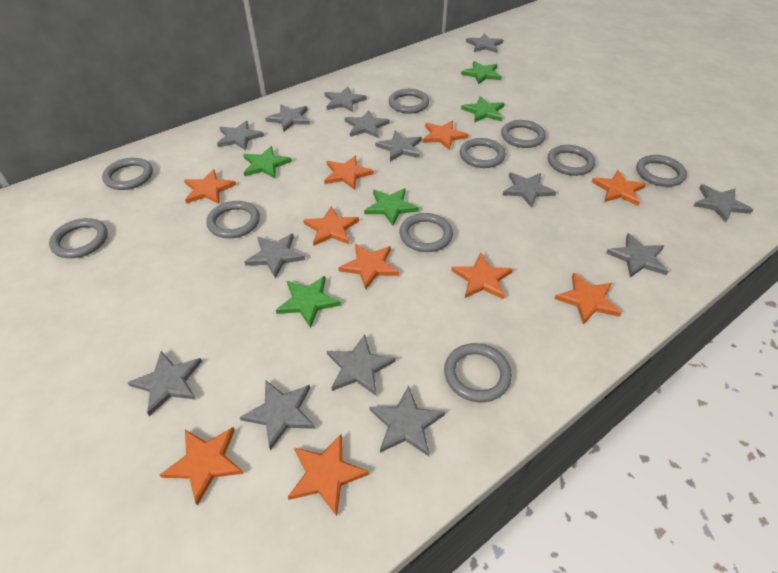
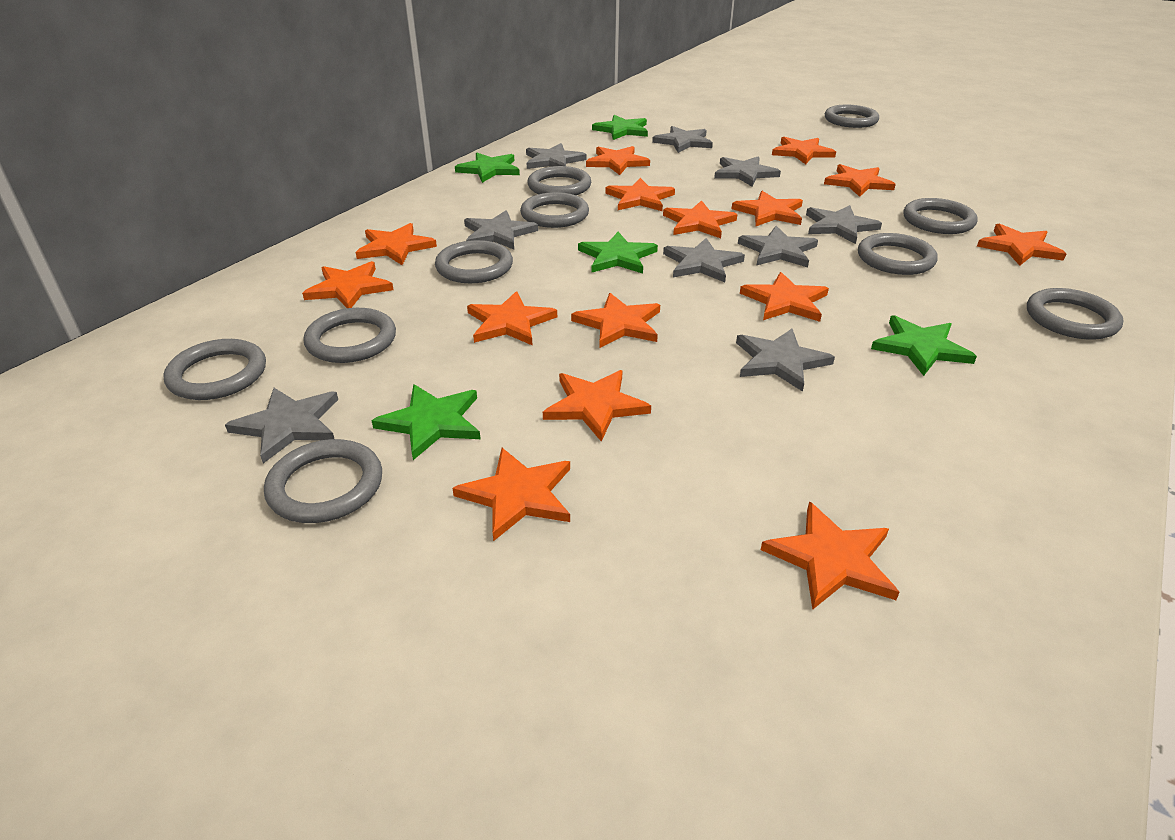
grey star: 14 -> 9
orange star: 10 -> 15

